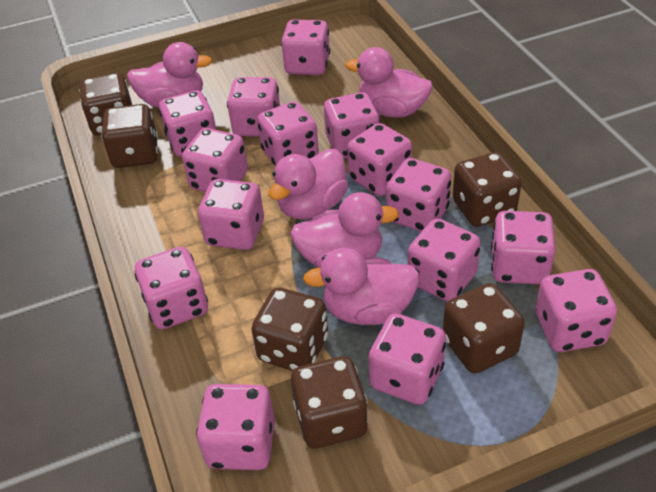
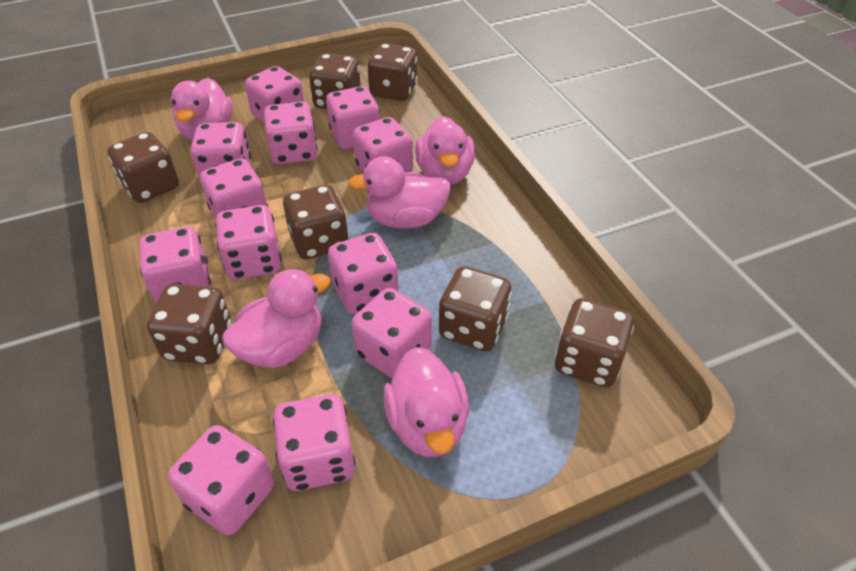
brown dice: 6 -> 7
pink dice: 15 -> 12

